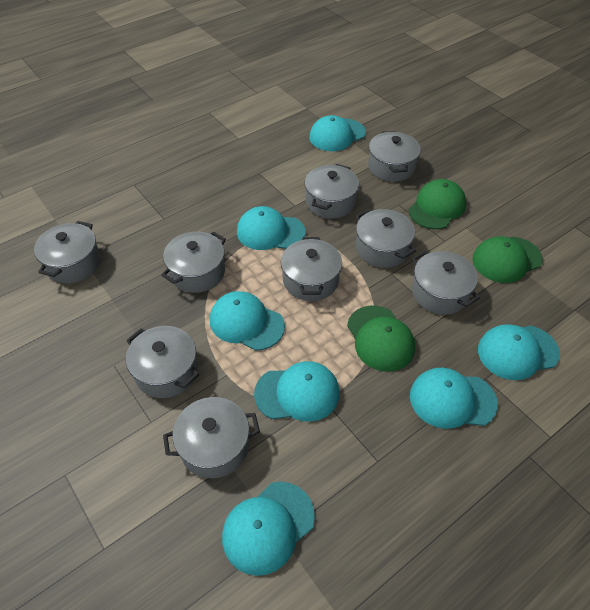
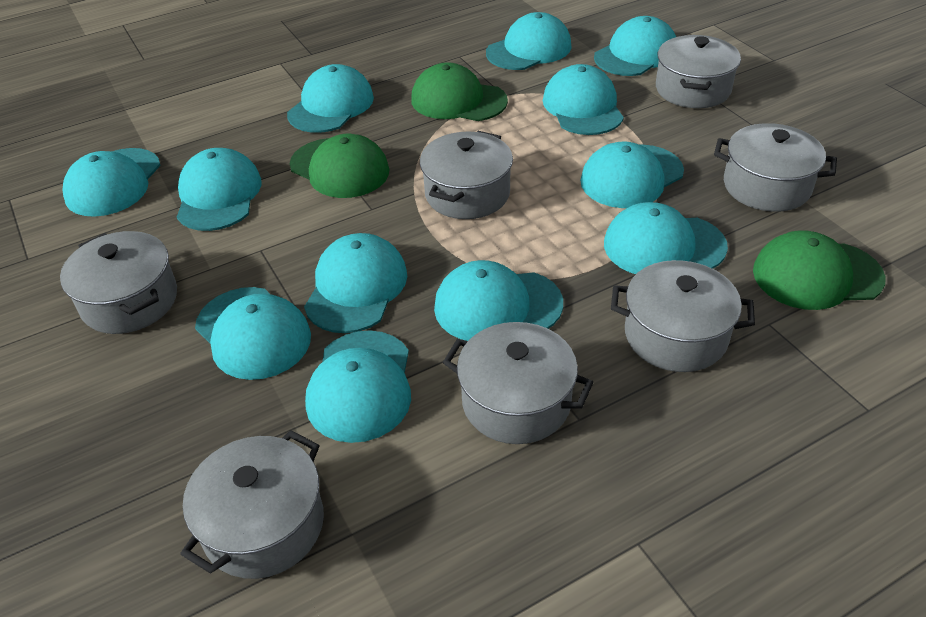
grey pot: 9 -> 7
turquoise cap: 7 -> 12

